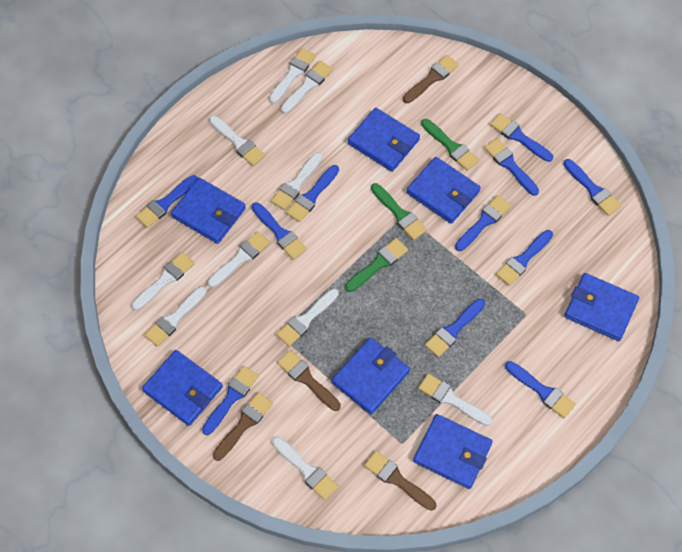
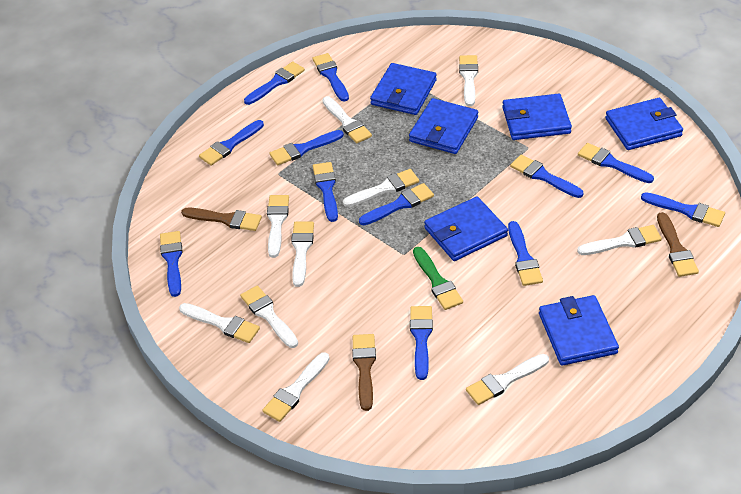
blue brush: 11 -> 12
blue wallet: 7 -> 6
brown brush: 4 -> 3
green brush: 3 -> 1

